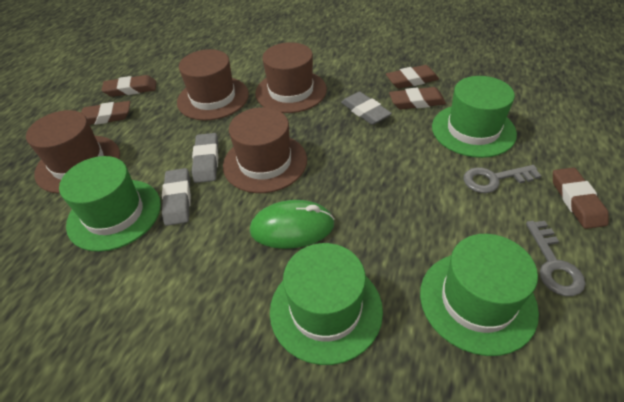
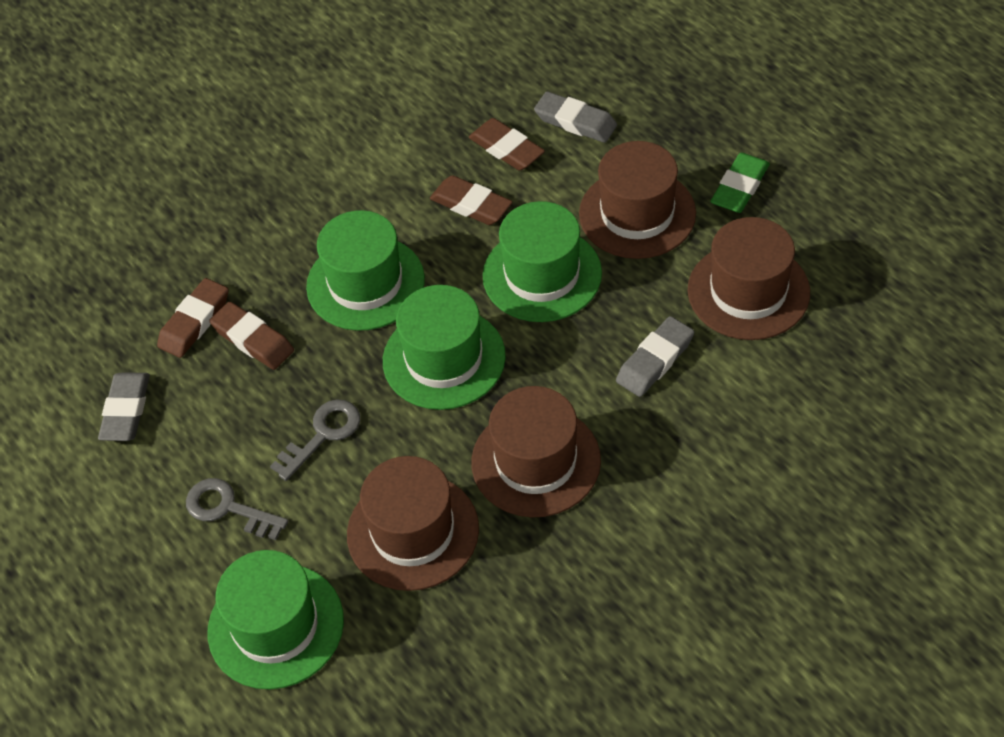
brown eraser: 5 -> 4
green eraser: 0 -> 1
green mouse: 1 -> 0

